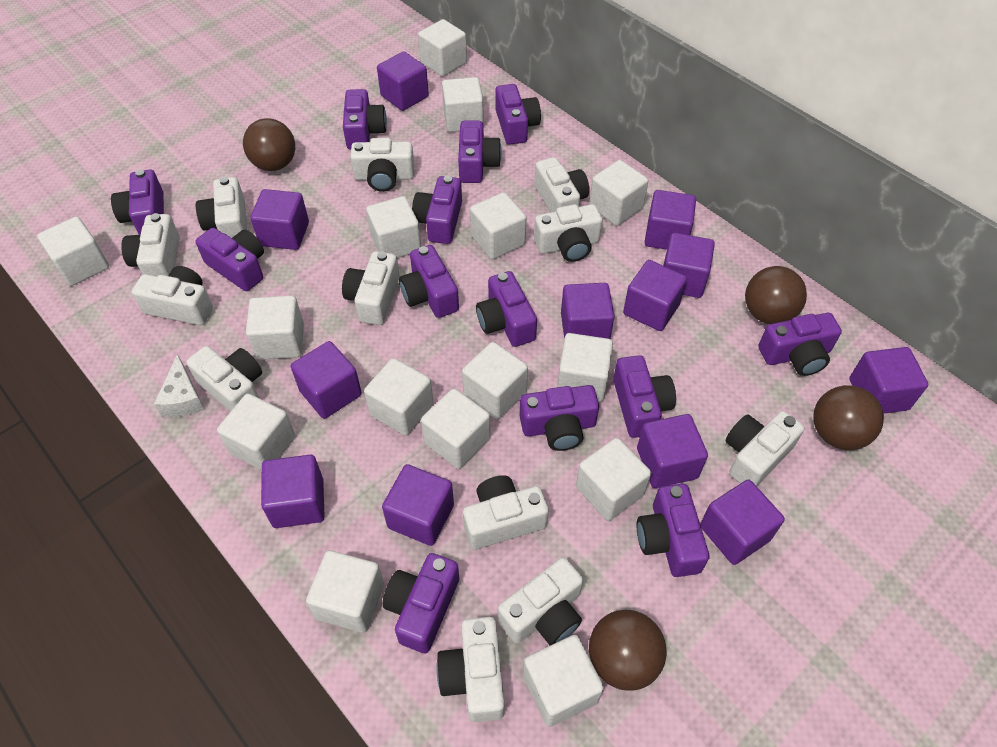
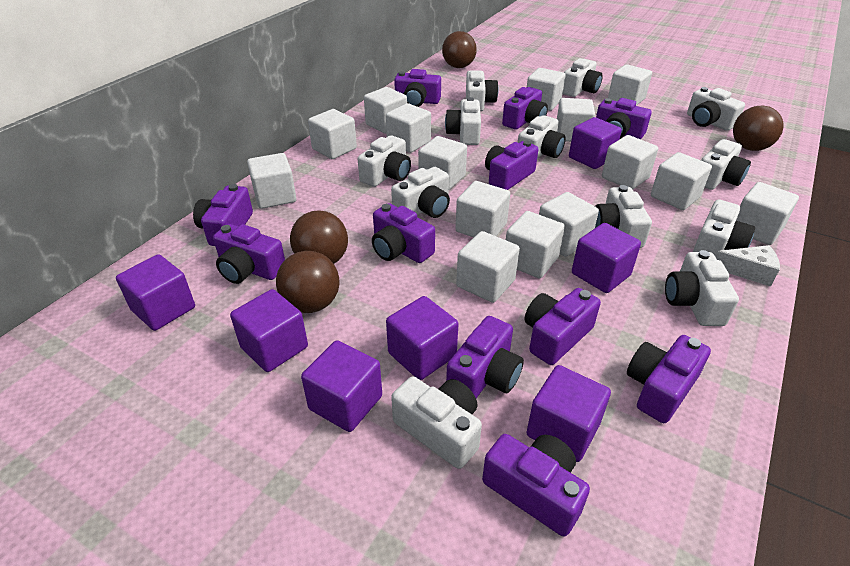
purple camera: 13 -> 11
purple cube: 12 -> 7

